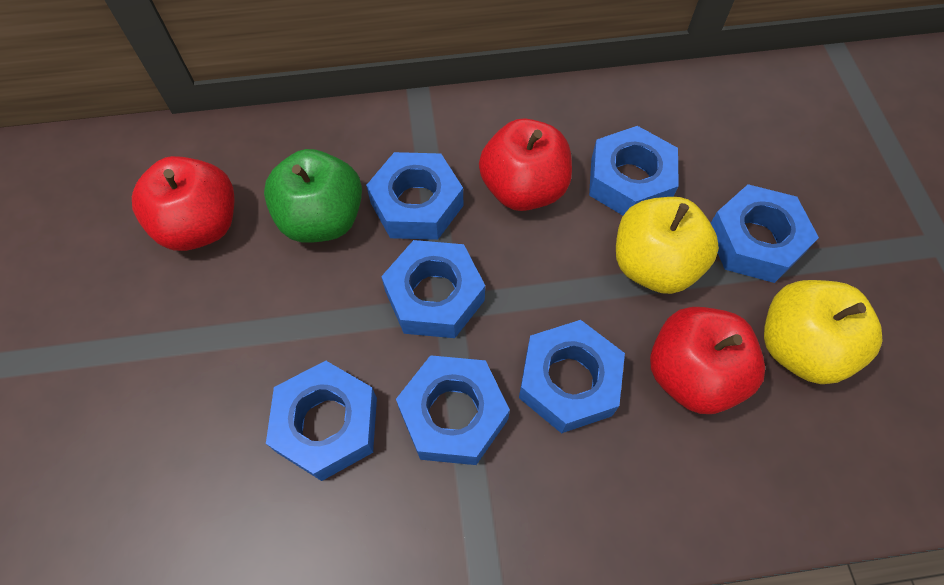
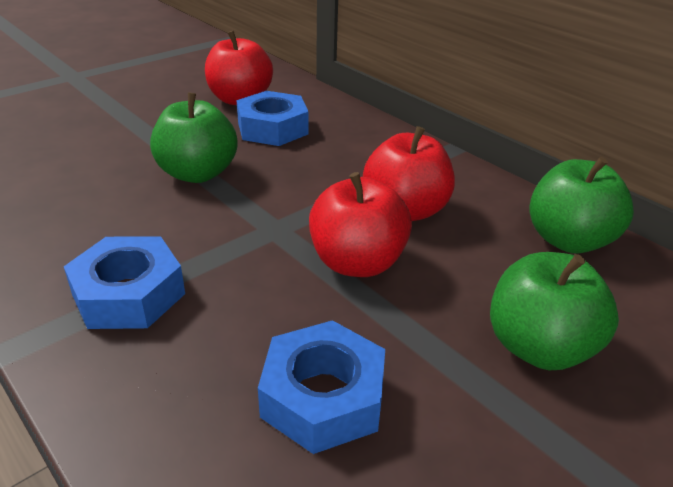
blue nut: 7 -> 3
green apple: 1 -> 3
yellow apple: 2 -> 0

